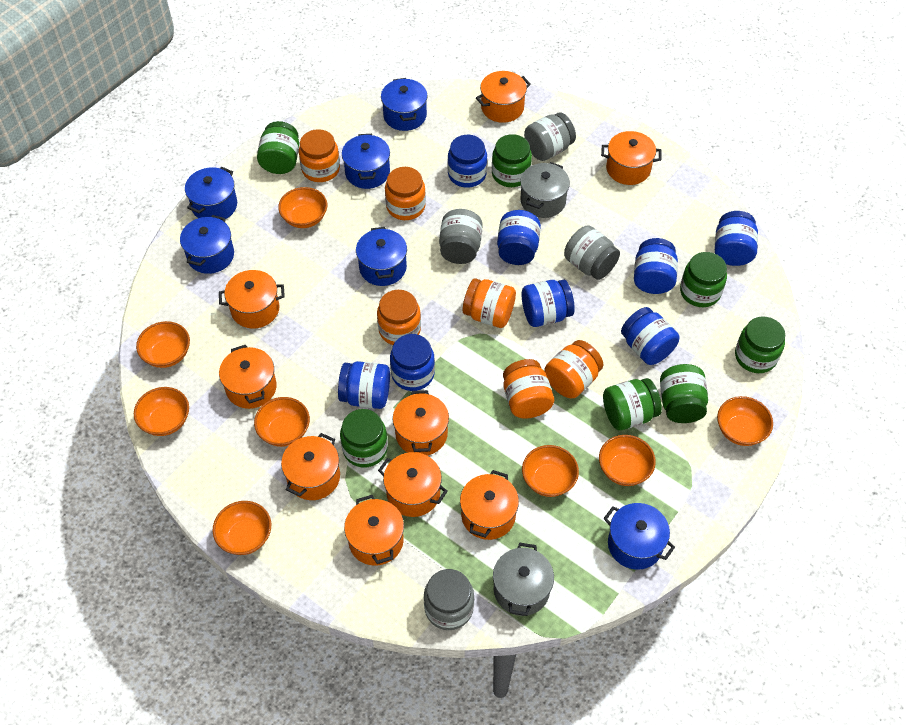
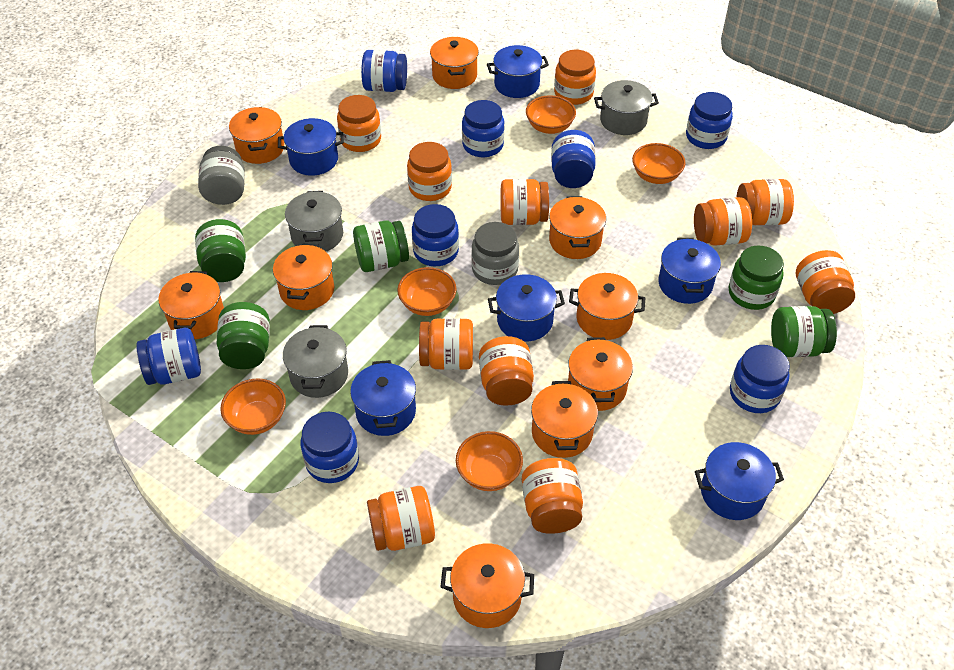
green jar: 7 -> 5
grey jar: 4 -> 2
grey pot: 2 -> 3
orange bowl: 8 -> 5
orange jar: 6 -> 11

